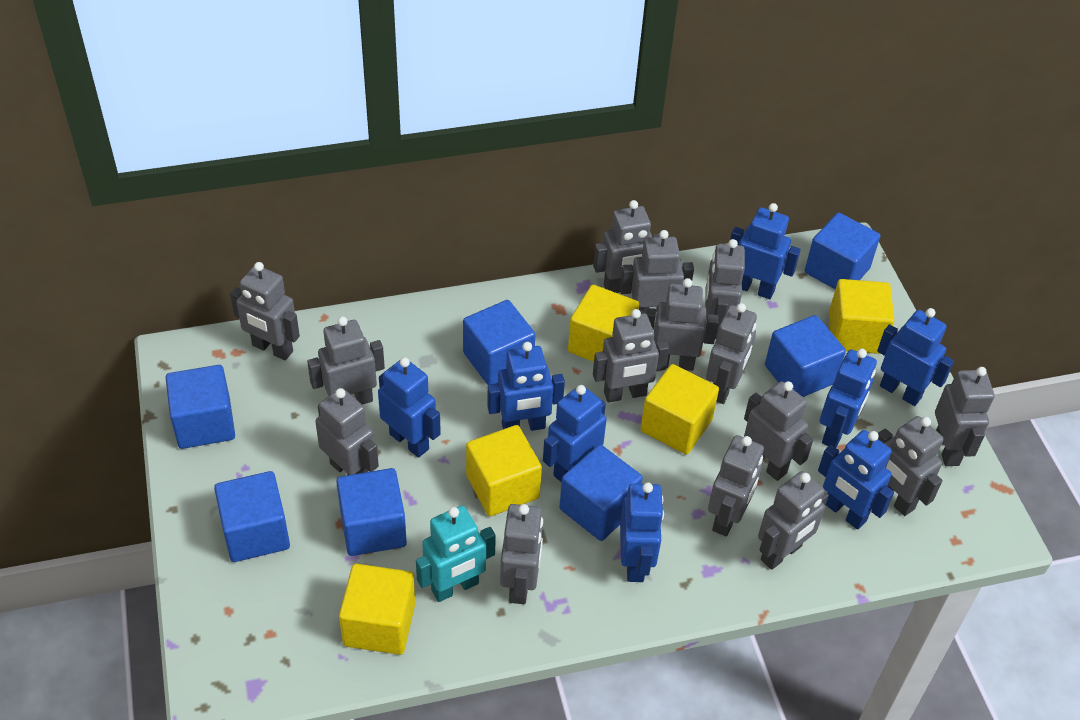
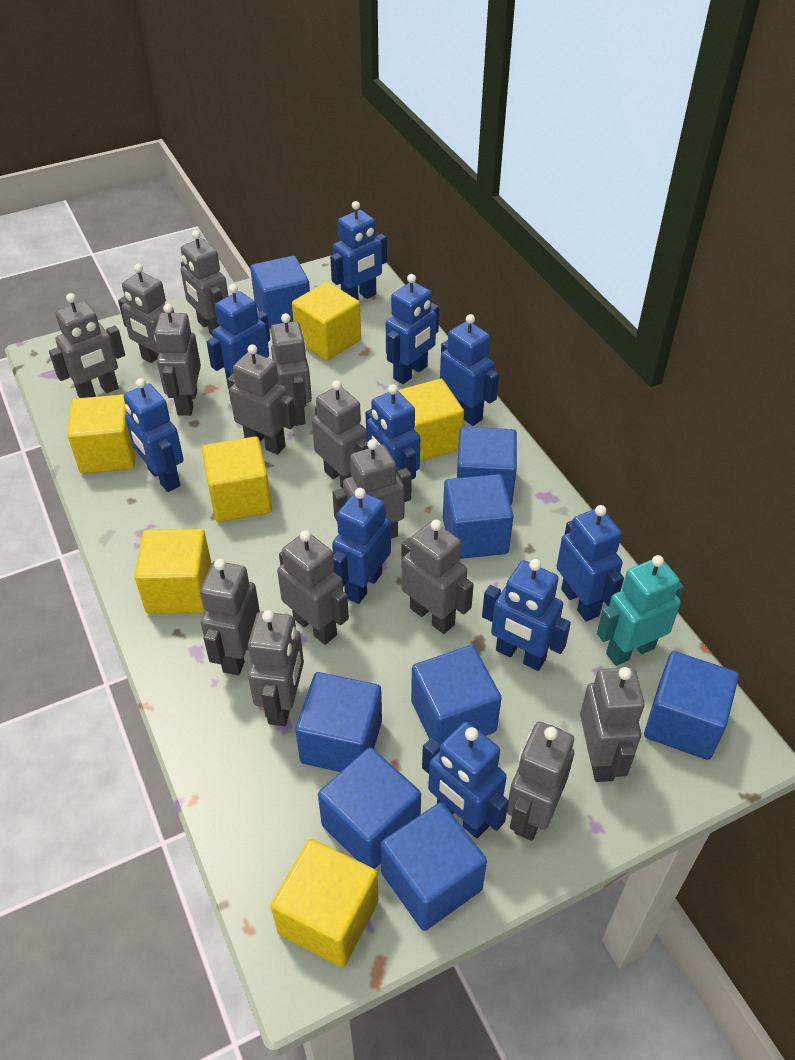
blue cube: 7 -> 8
blue robot: 8 -> 10
grey robot: 15 -> 14
yellow cube: 5 -> 6

